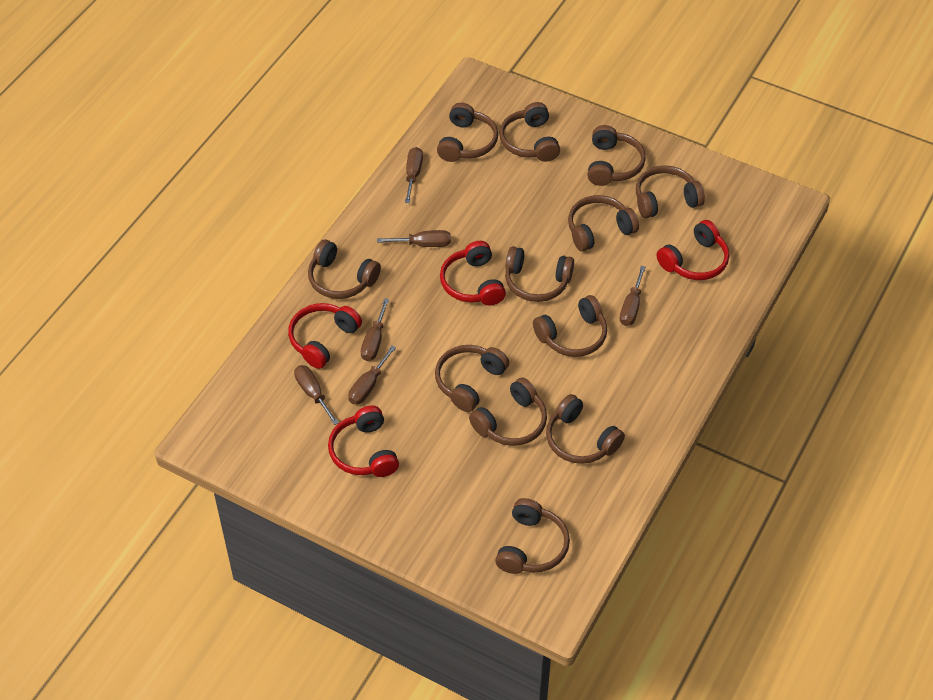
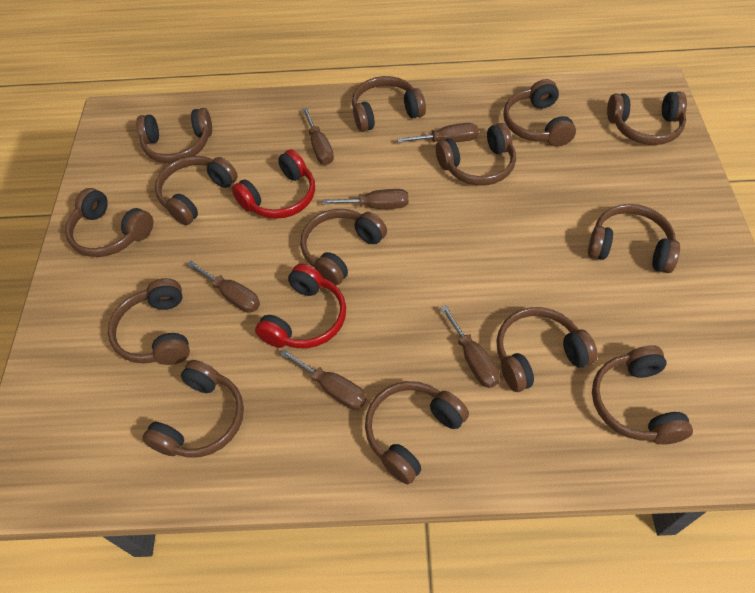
brown headphones: 12 -> 14
red headphones: 4 -> 2

